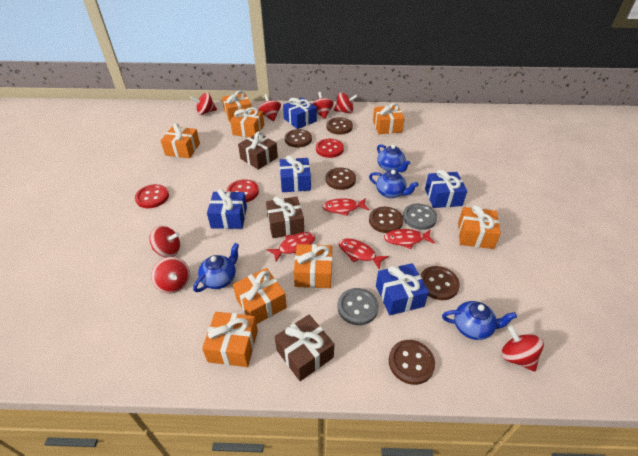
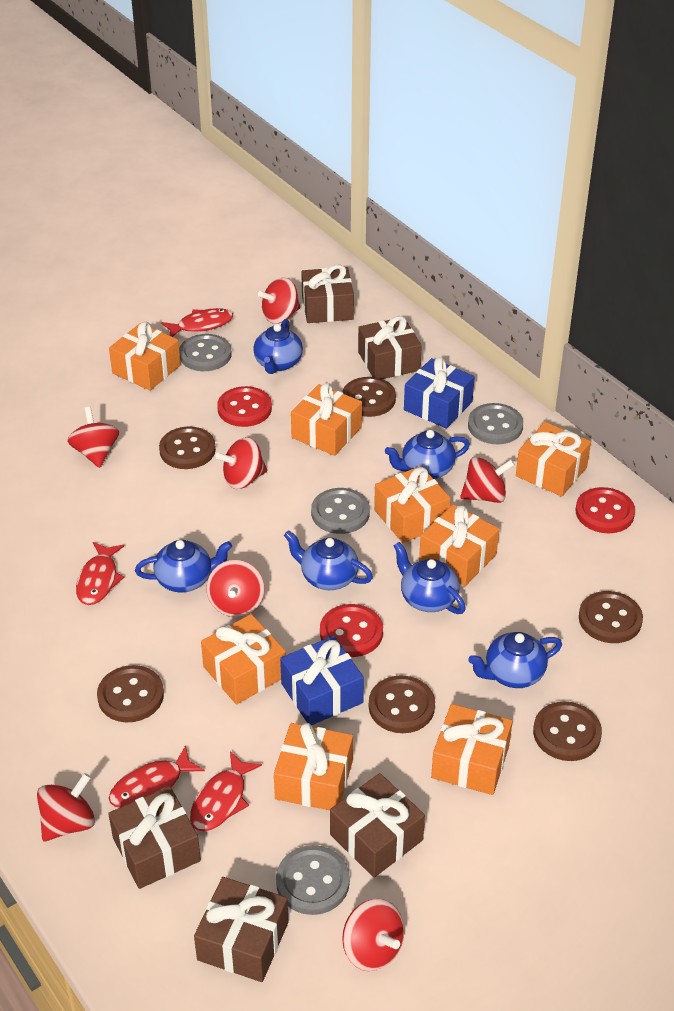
blue gift: 5 -> 2
blue teapot: 4 -> 6
brown gift: 3 -> 5
grey button: 2 -> 4

